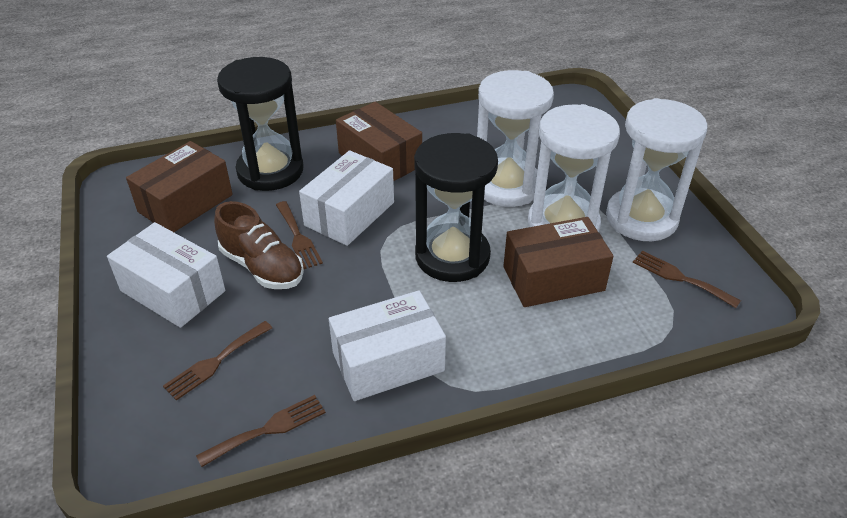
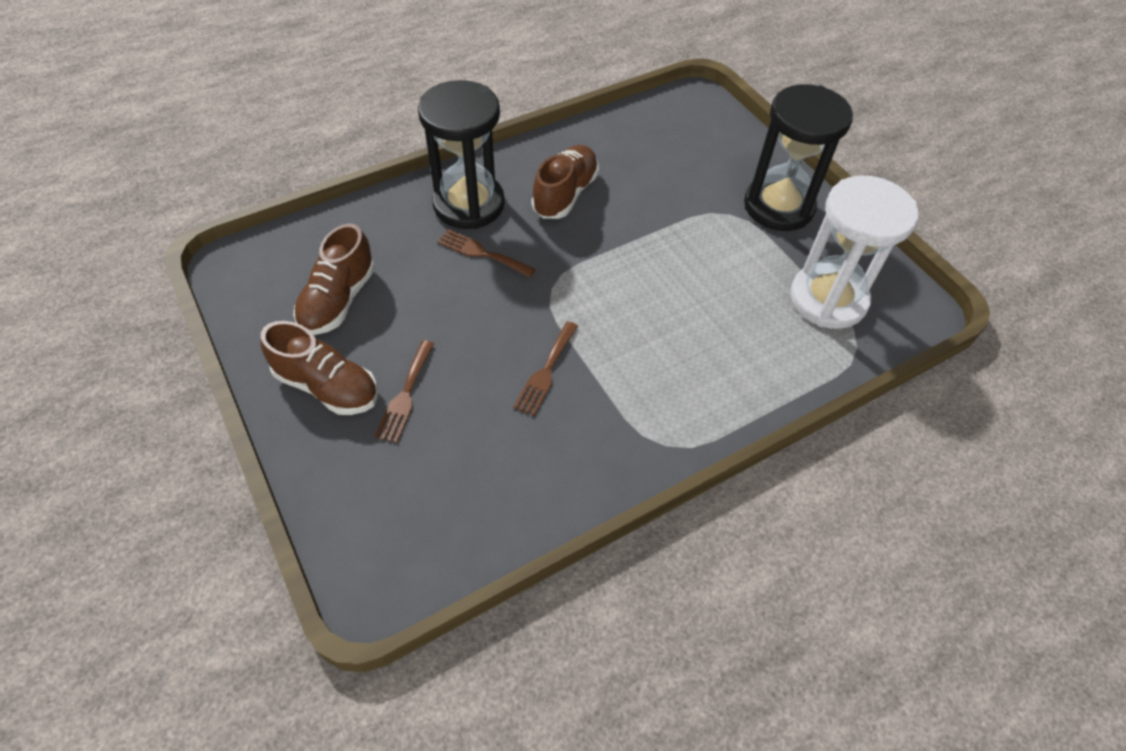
brown box: 3 -> 0
brown fork: 4 -> 3
brown shoe: 1 -> 3
white box: 3 -> 0
white hourglass: 3 -> 1

